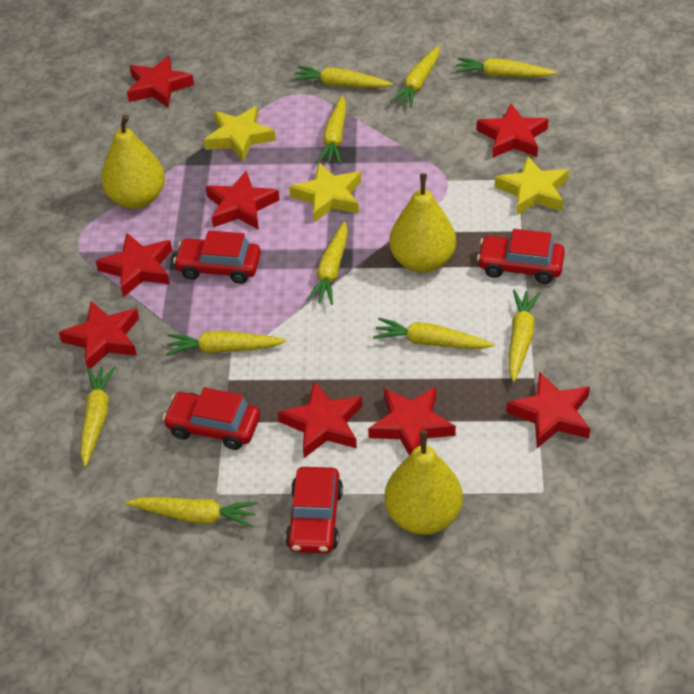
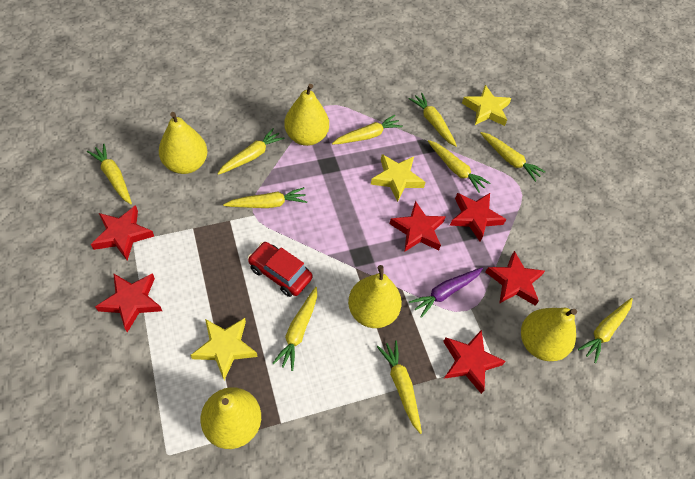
purple carrot: 0 -> 1
red car: 4 -> 1
red star: 8 -> 6
yellow pear: 3 -> 5

